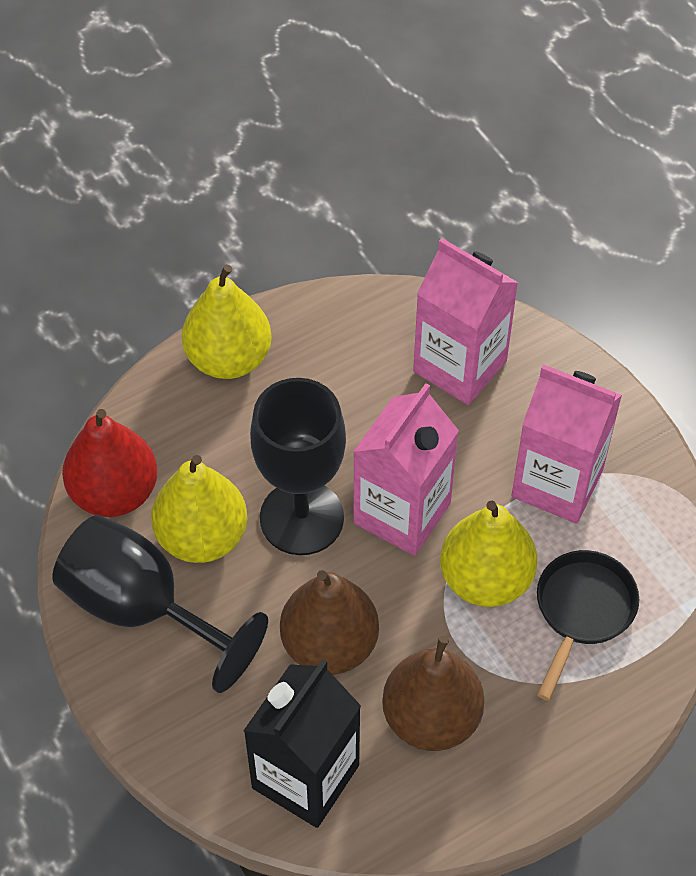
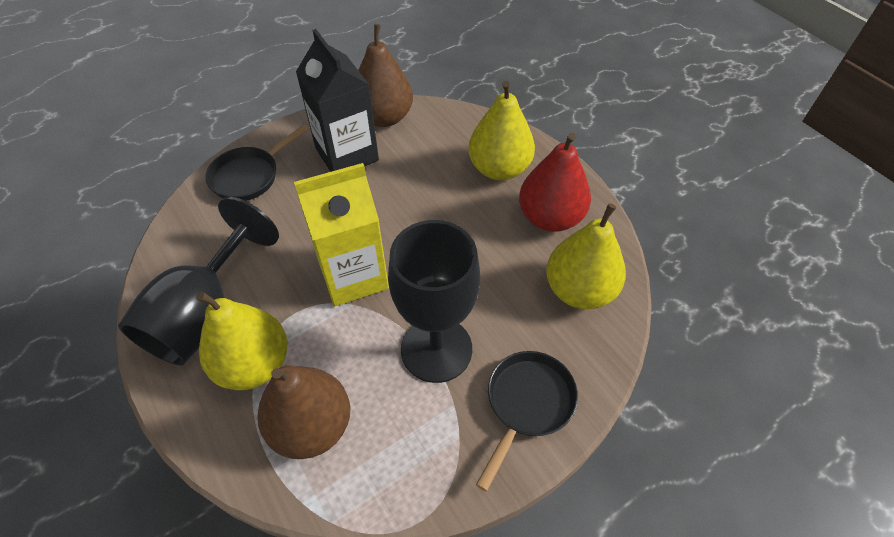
black pan: 1 -> 2
pink carton: 3 -> 0
yellow carton: 0 -> 1

